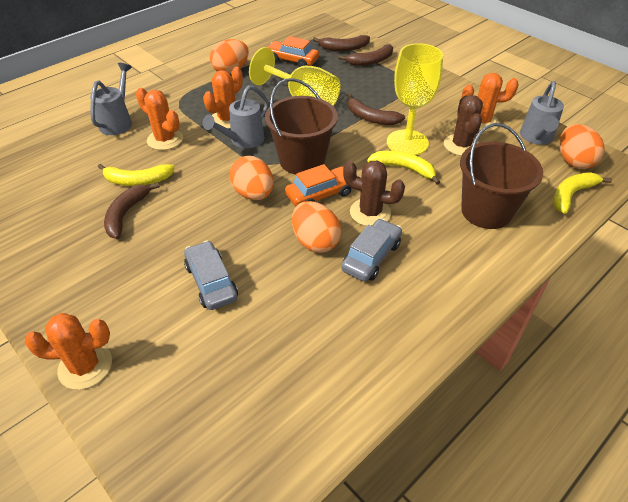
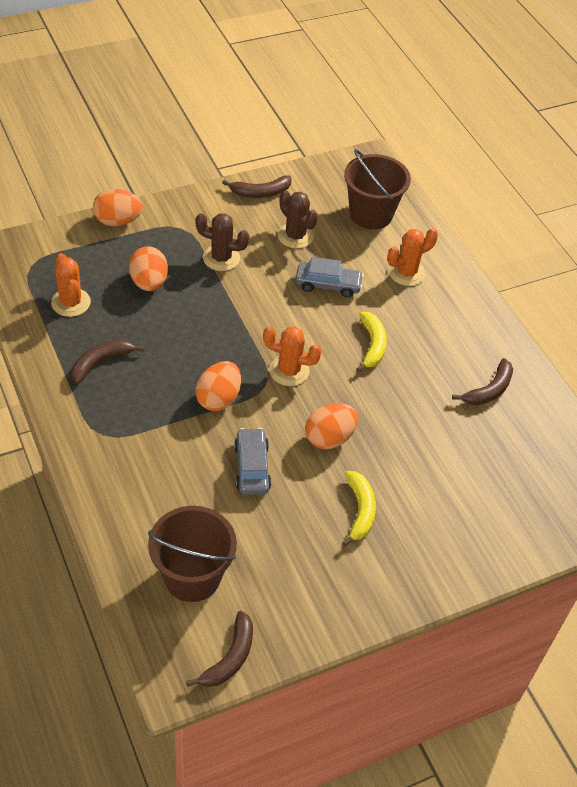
grey watering can: 3 -> 0
orange cactus: 4 -> 3
orange car: 2 -> 0
yellow banana: 3 -> 2
yellow goblet: 2 -> 0

